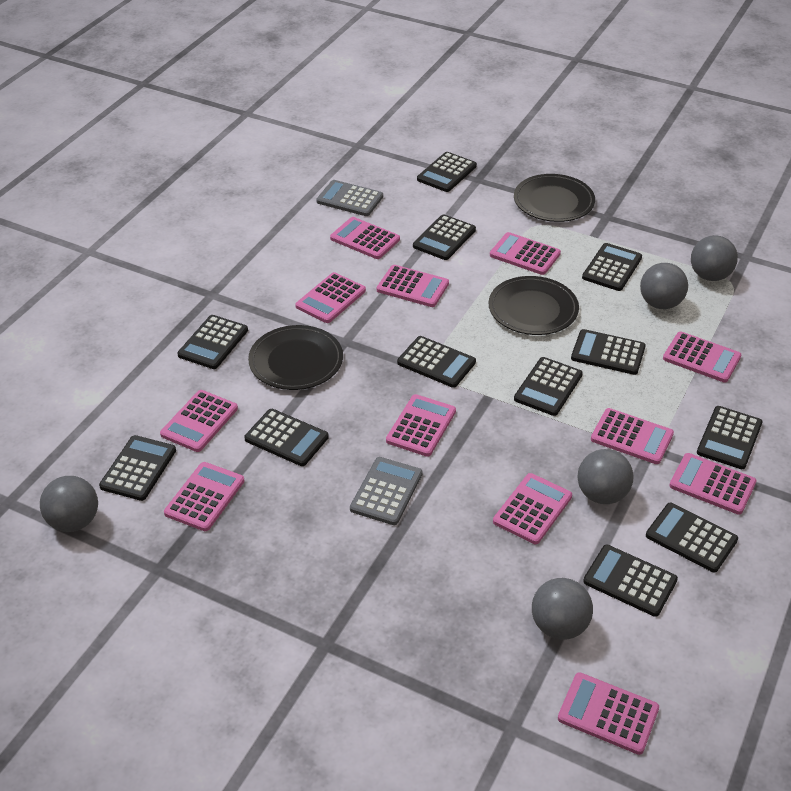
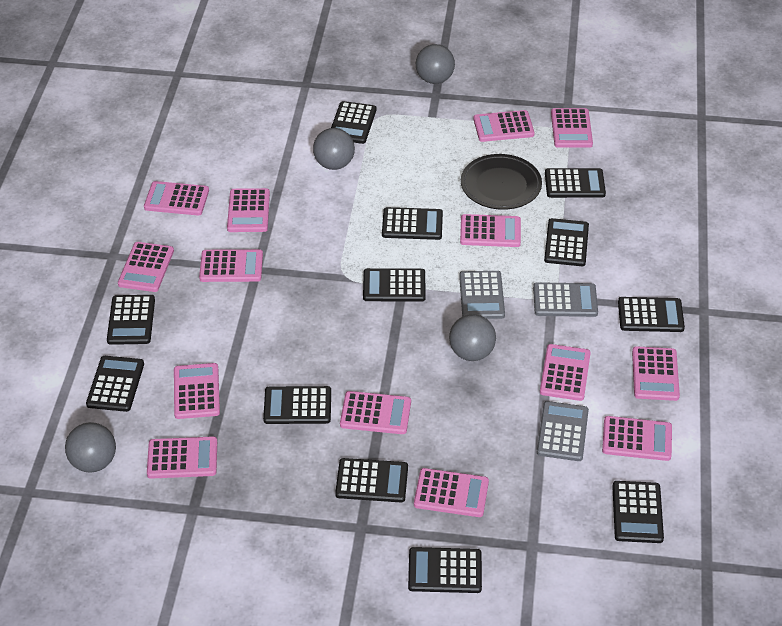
black plate: 3 -> 1
grey ball: 5 -> 4
grey calculator: 2 -> 3
pink calculator: 12 -> 14

